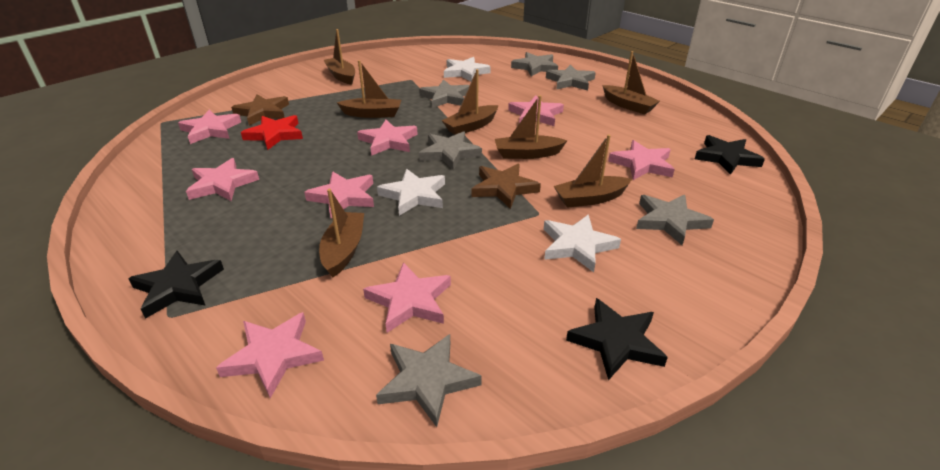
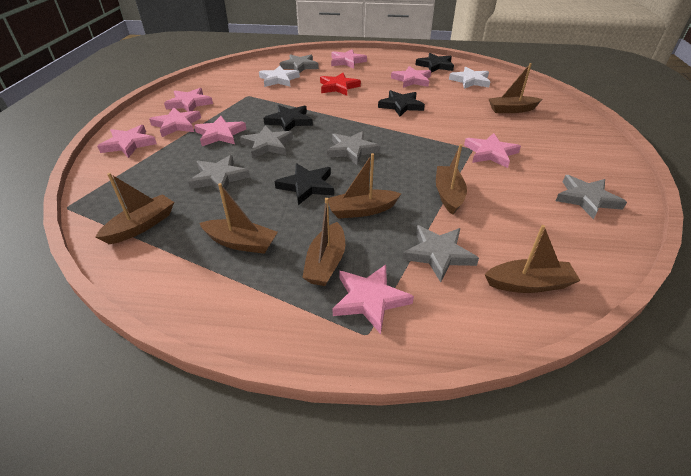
black star: 3 -> 4
brown star: 2 -> 0
white star: 3 -> 2

